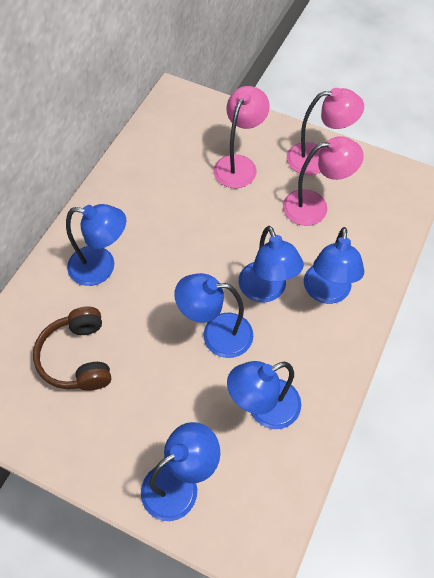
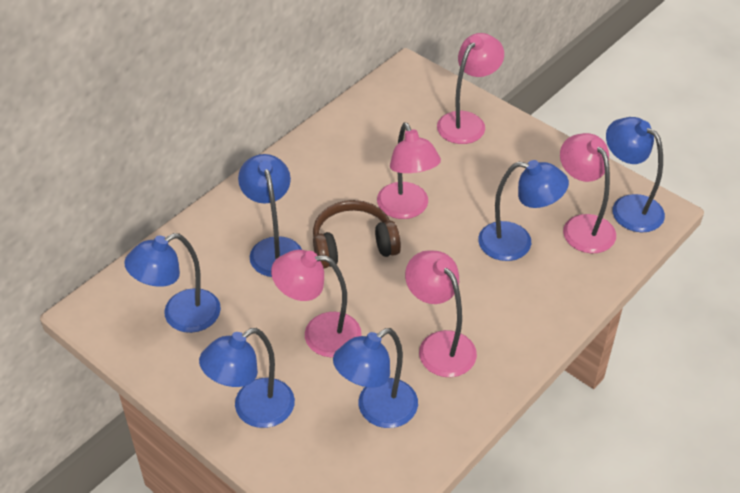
pink lamp: 3 -> 5

